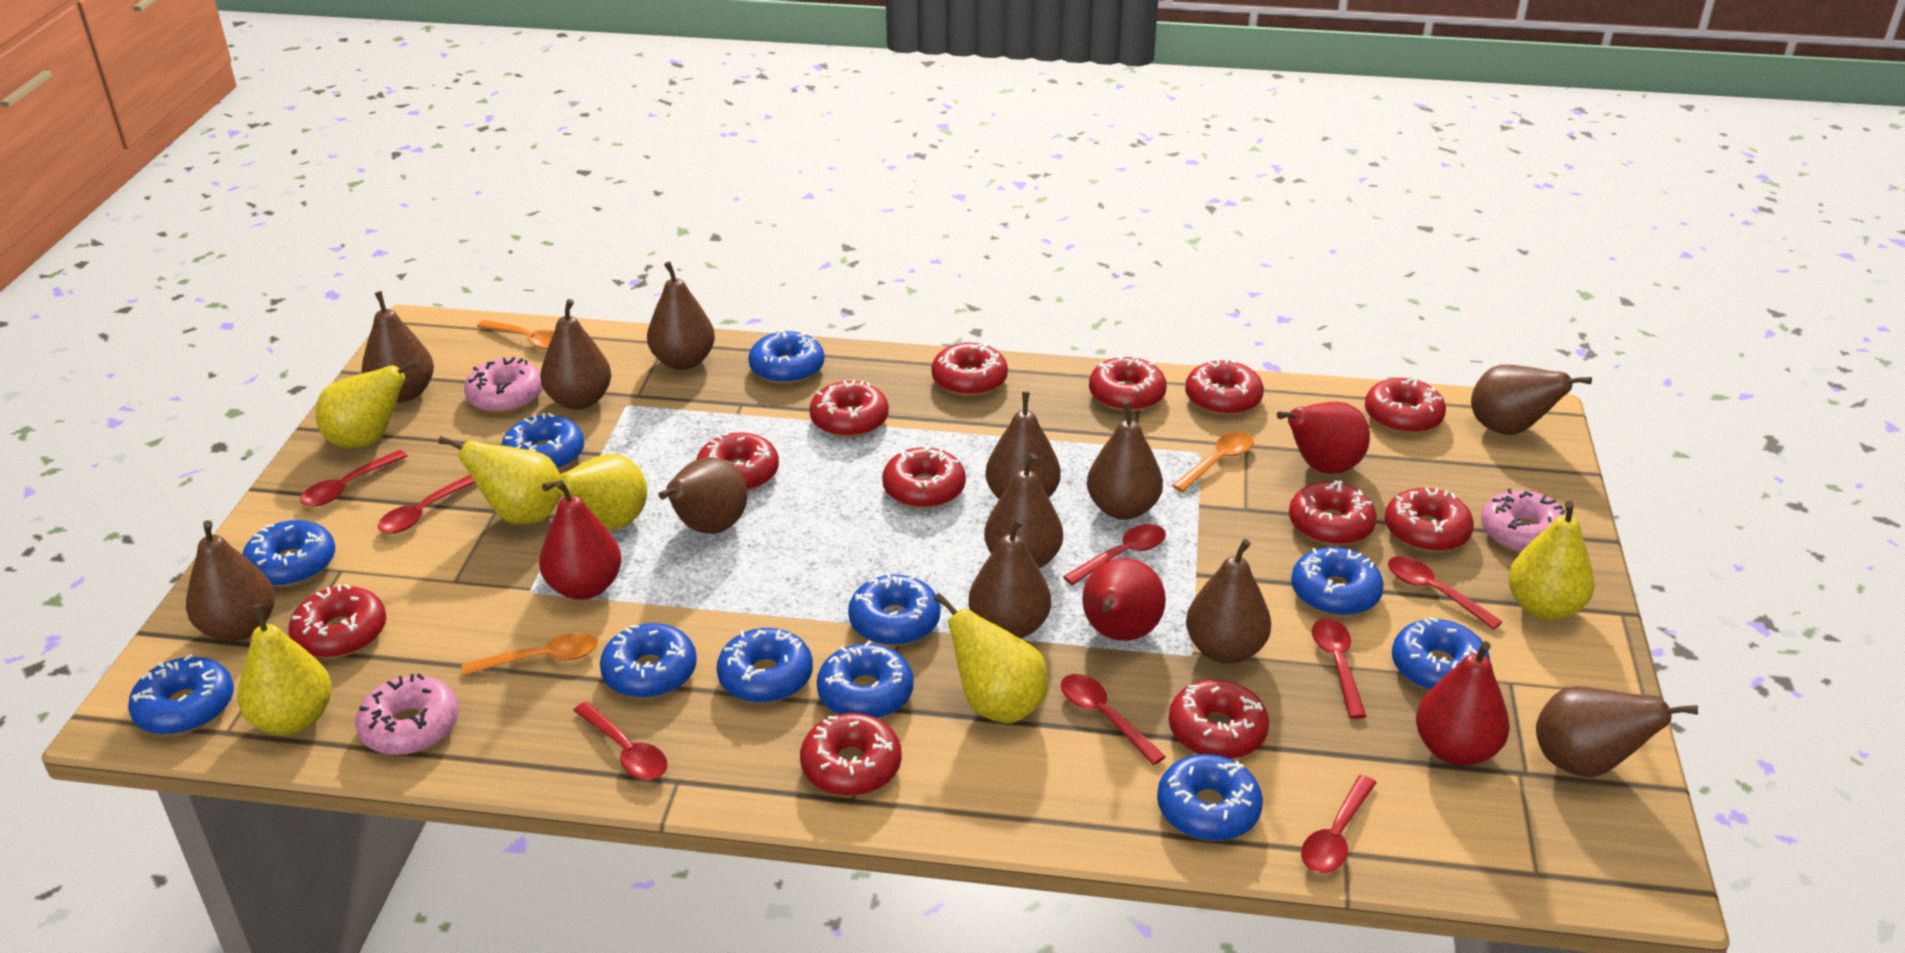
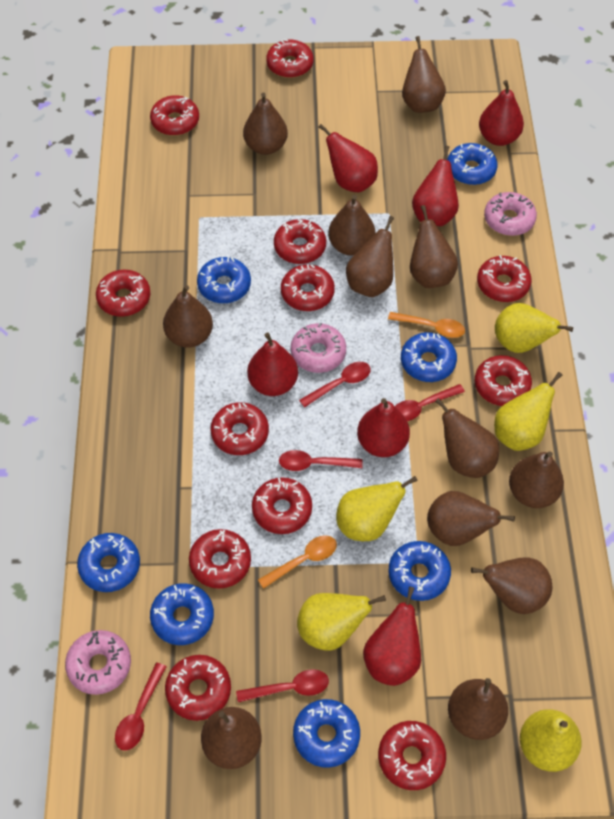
blue donut: 11 -> 7
orange spoon: 3 -> 2
red pear: 4 -> 6
red spoon: 8 -> 5
yellow pear: 6 -> 5

